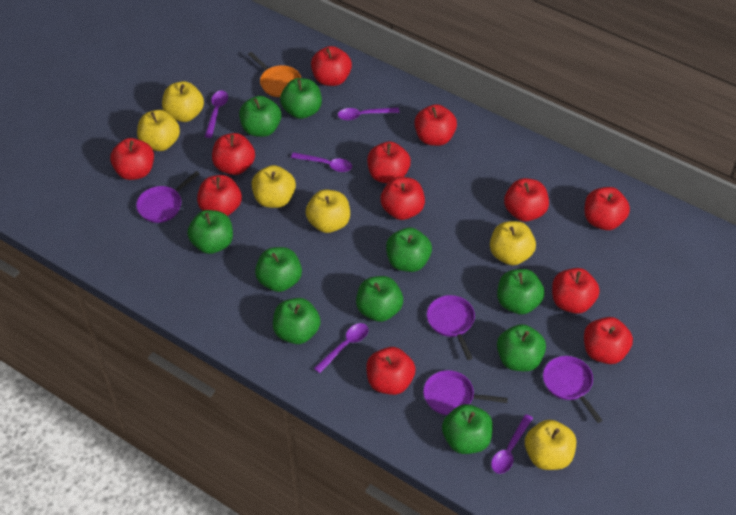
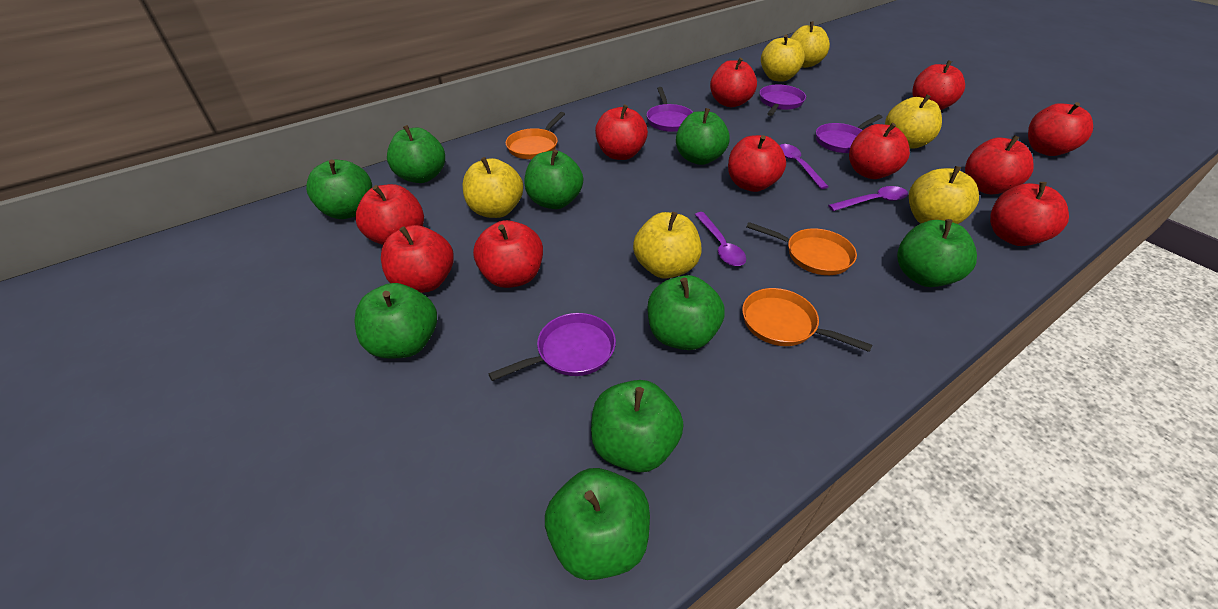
green apple: 10 -> 9
orange pan: 1 -> 3
purple spoon: 5 -> 3
red apple: 12 -> 11

